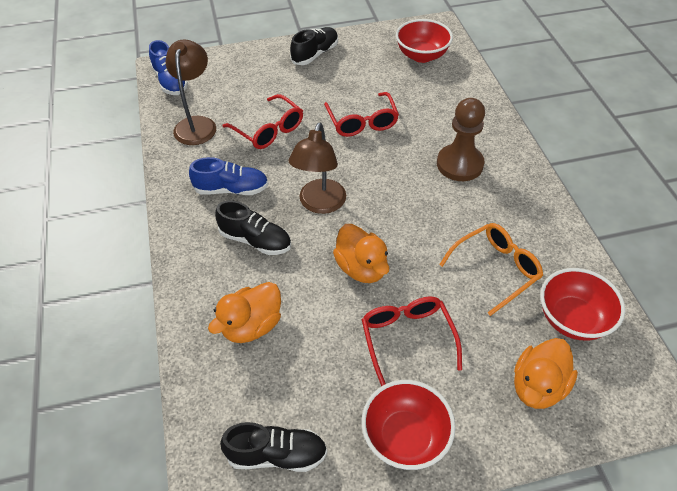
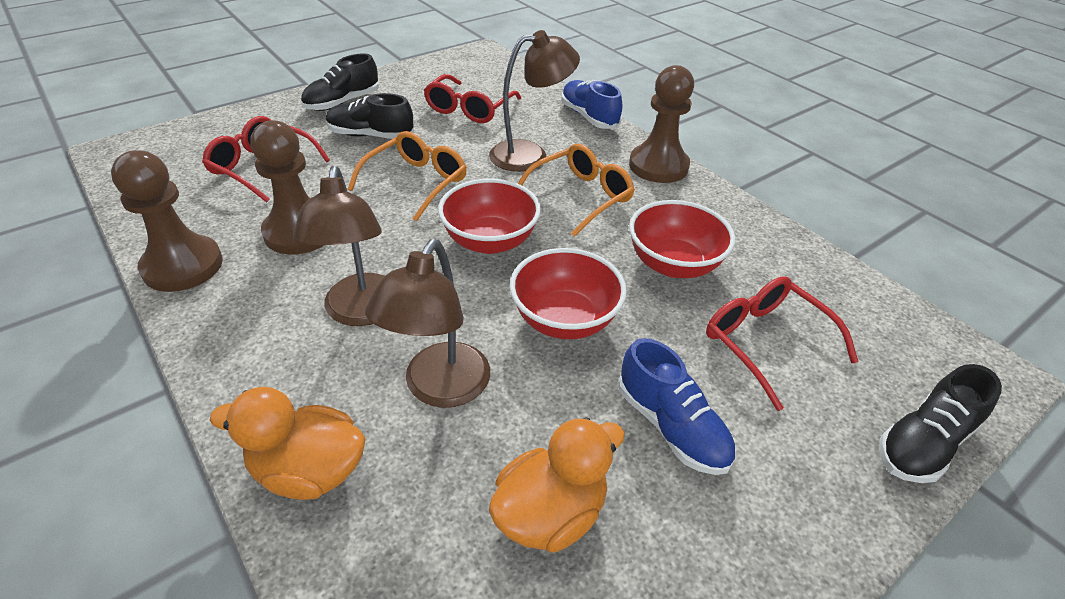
brown lamp: 2 -> 3
brown pawn: 1 -> 3
orange duck: 3 -> 2
orange glasses: 1 -> 2

